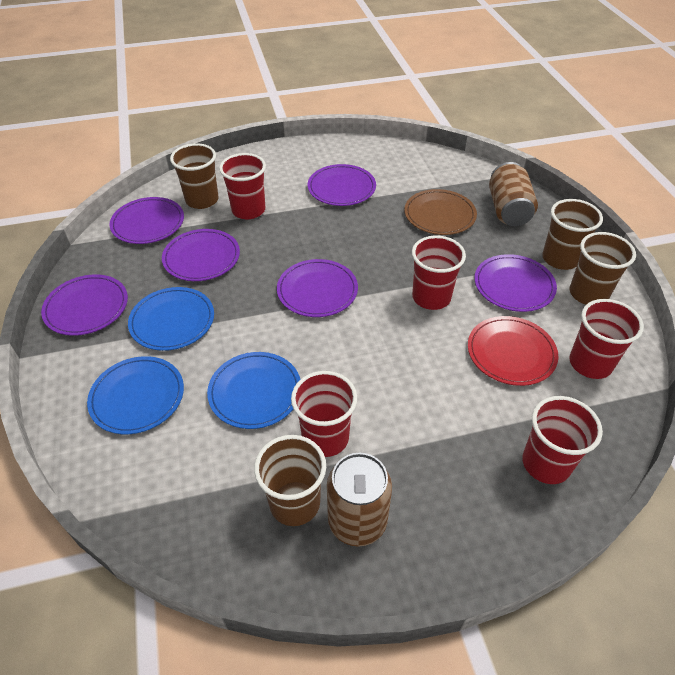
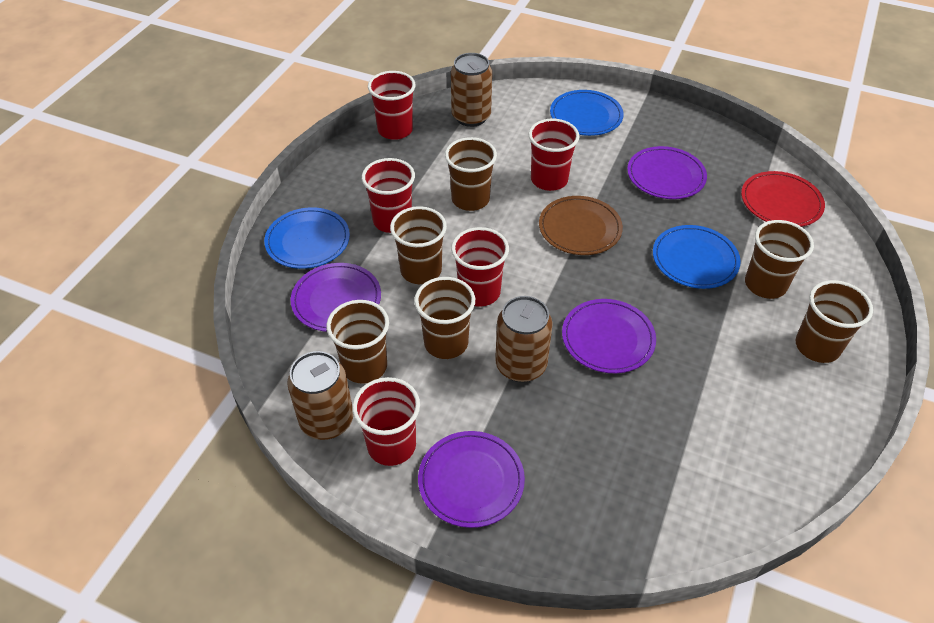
brown can: 2 -> 3
brown cup: 4 -> 6
purple plate: 6 -> 4

